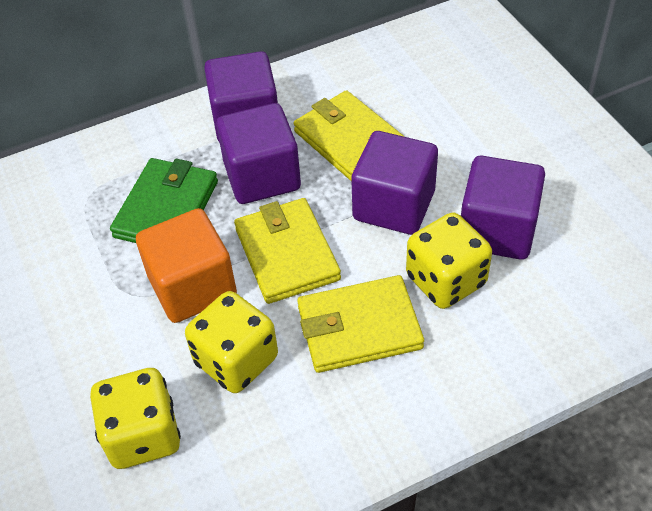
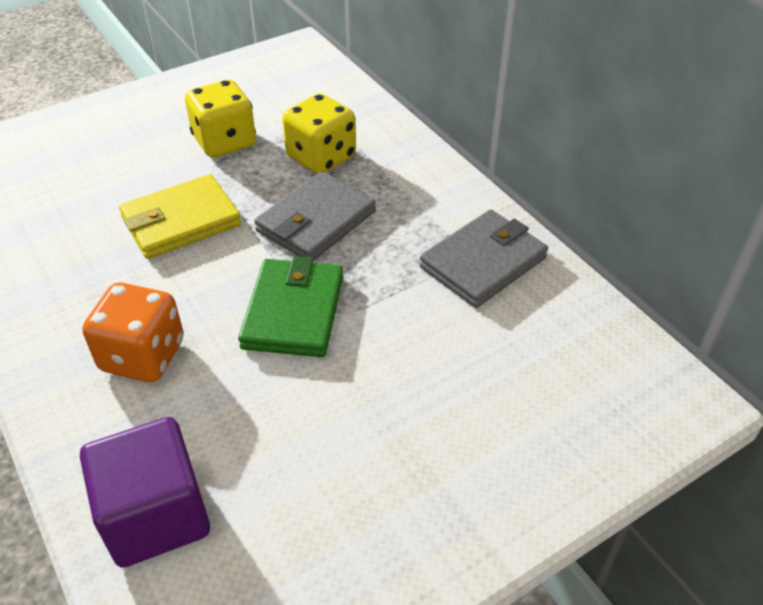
grey wallet: 0 -> 2
orange cube: 1 -> 0
orange dice: 0 -> 1
purple cube: 4 -> 1
yellow dice: 3 -> 2
yellow wallet: 3 -> 1

